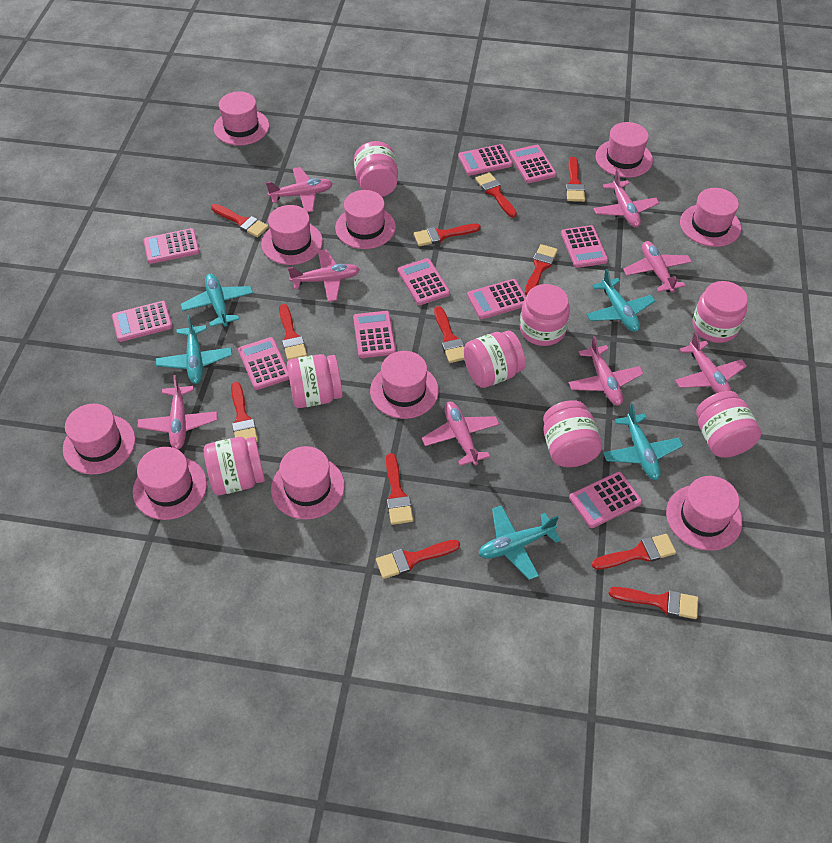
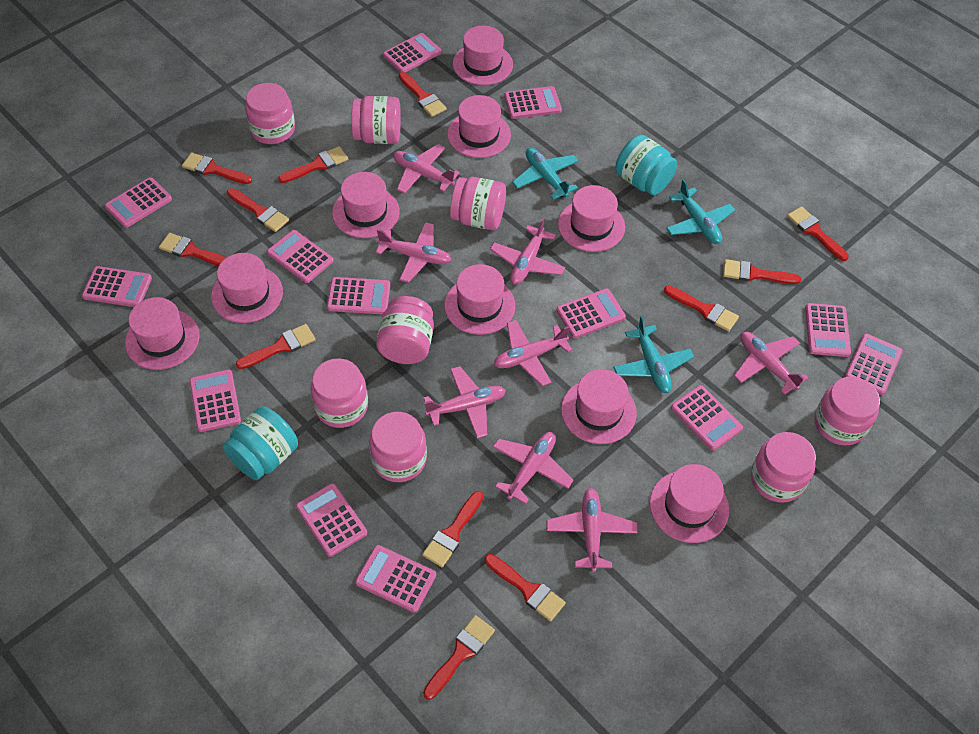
pink calculator: 10 -> 13
pink hat: 10 -> 9
turquoise jar: 0 -> 2
turquoise plane: 5 -> 3

